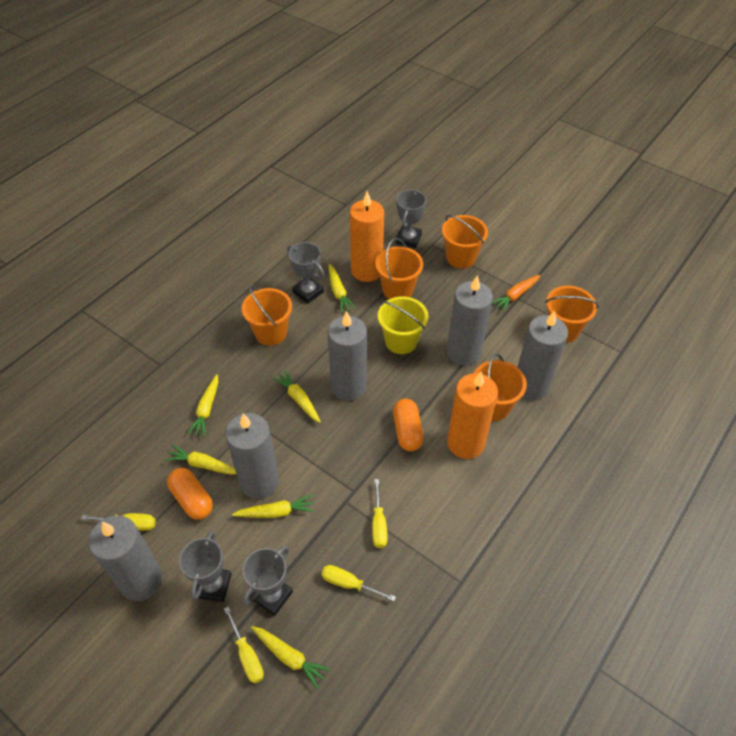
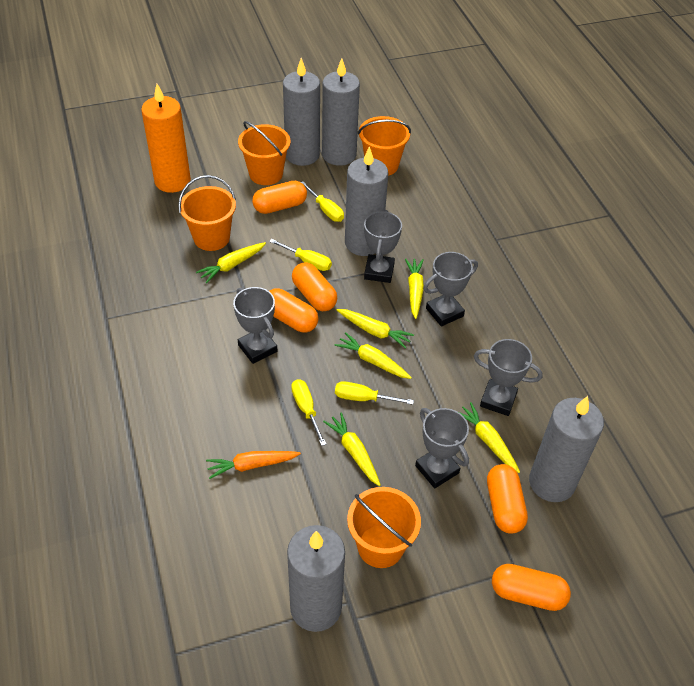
grey trophy: 4 -> 5
orange bucket: 5 -> 4
orange candle: 2 -> 1
orange capsule: 2 -> 5
yellow bucket: 1 -> 0

